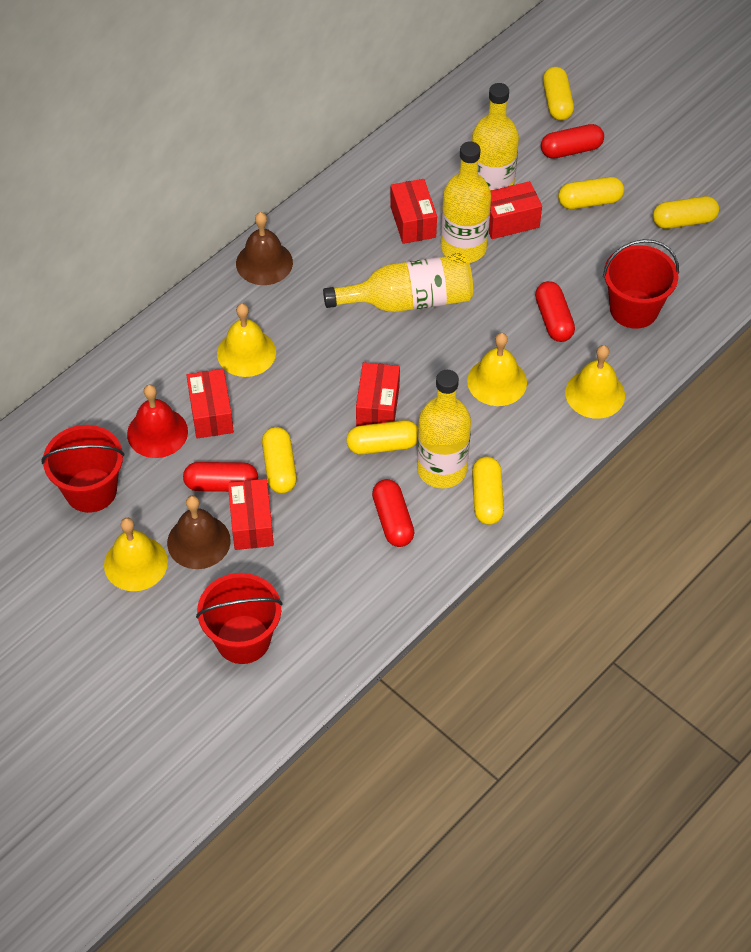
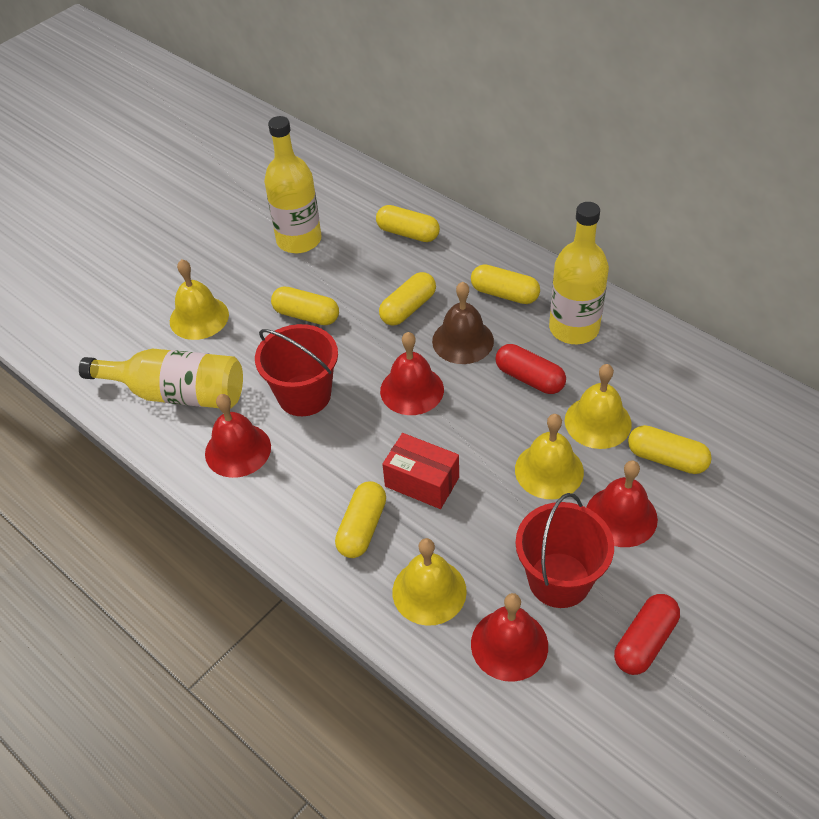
brown bell: 2 -> 1
red bell: 1 -> 4
red box: 5 -> 1
red bucket: 3 -> 2
red capsule: 4 -> 2
yellow bottle: 4 -> 3

